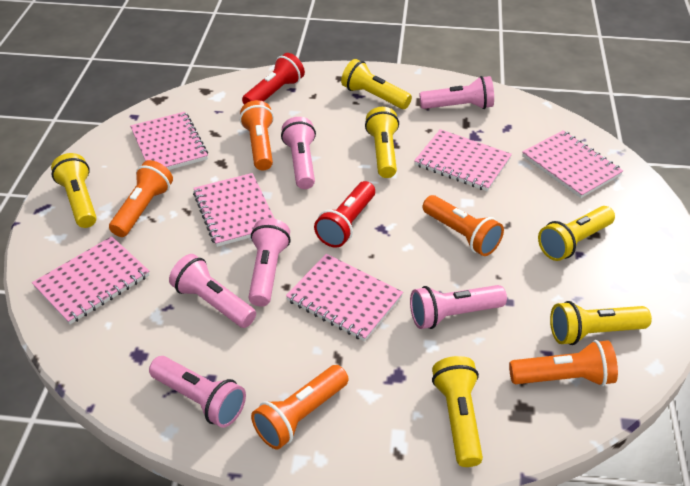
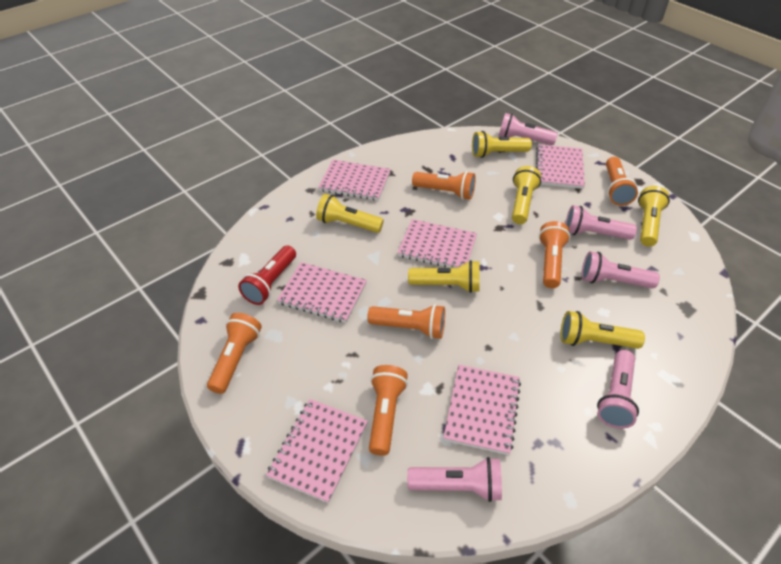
orange flashlight: 5 -> 6
pink flashlight: 6 -> 5
red flashlight: 2 -> 1

